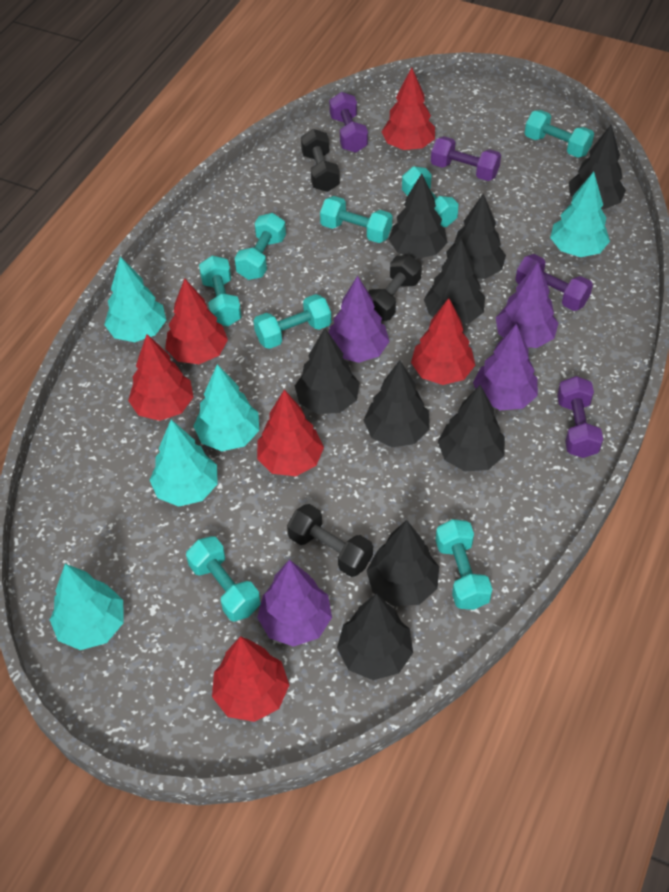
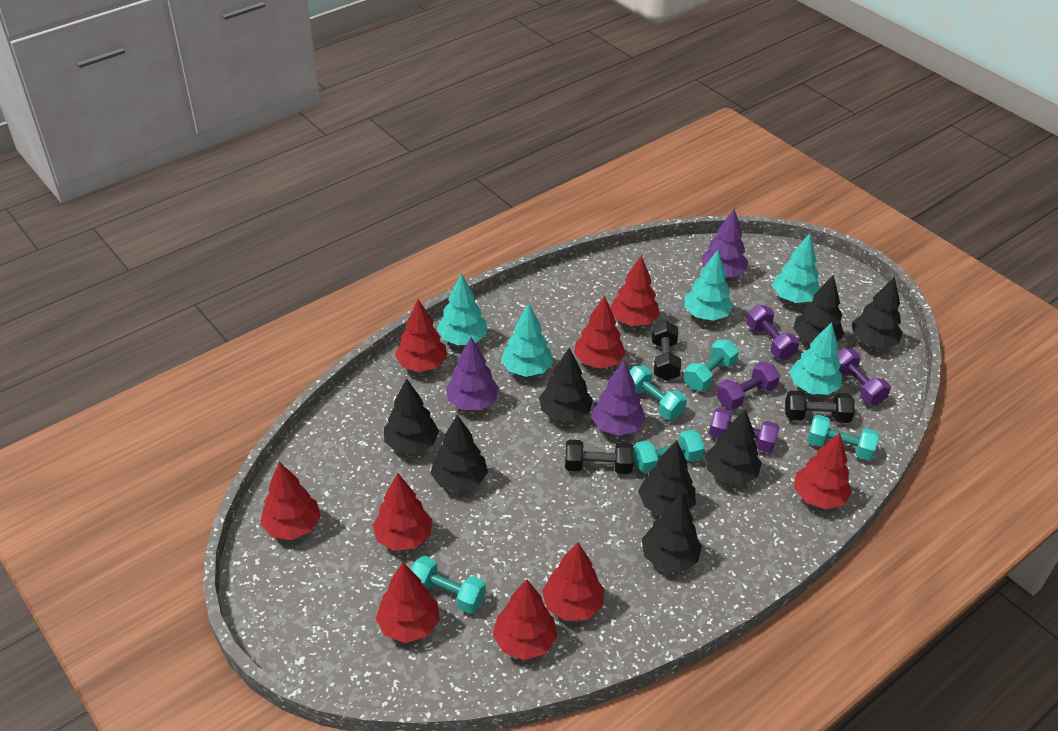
black tree: 9 -> 8
purple tree: 4 -> 3
red tree: 6 -> 9
turquoise dumbbell: 8 -> 5

